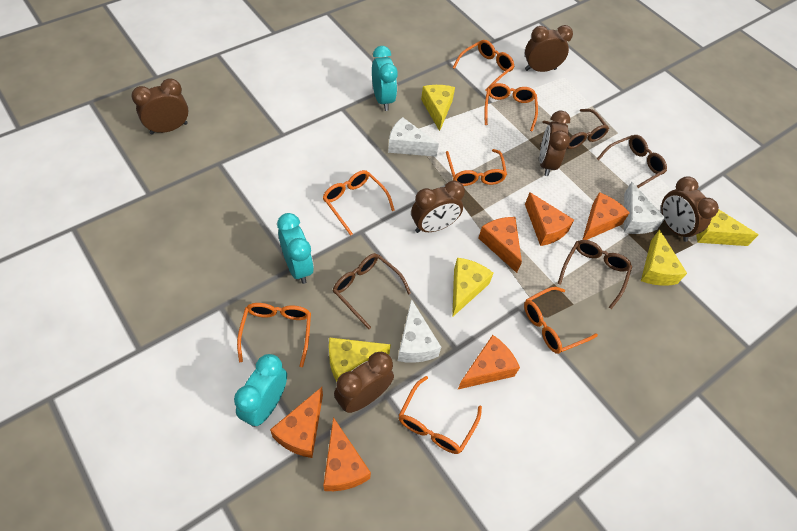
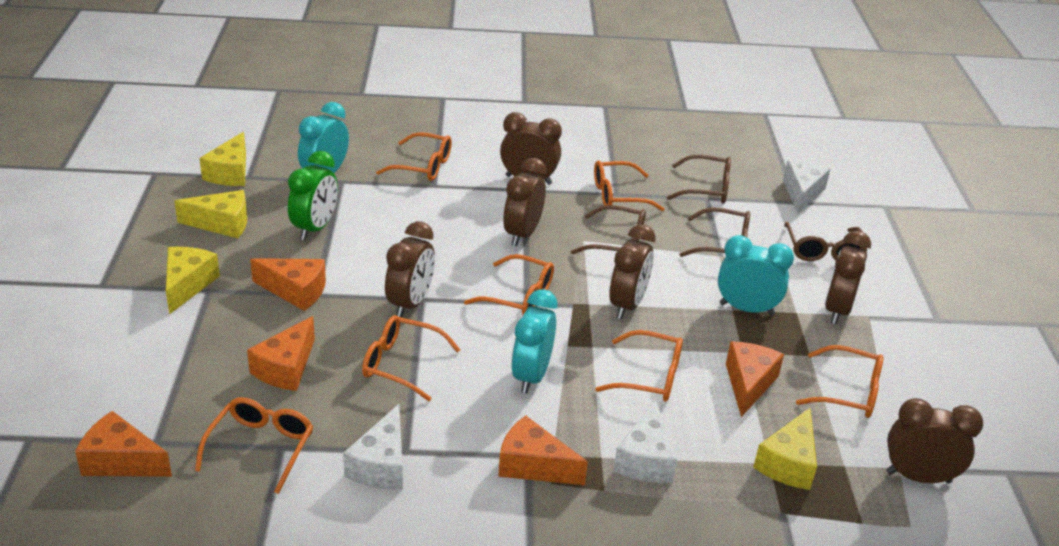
green clock: 0 -> 1
orange cheese: 6 -> 5
yellow cheese: 5 -> 4

